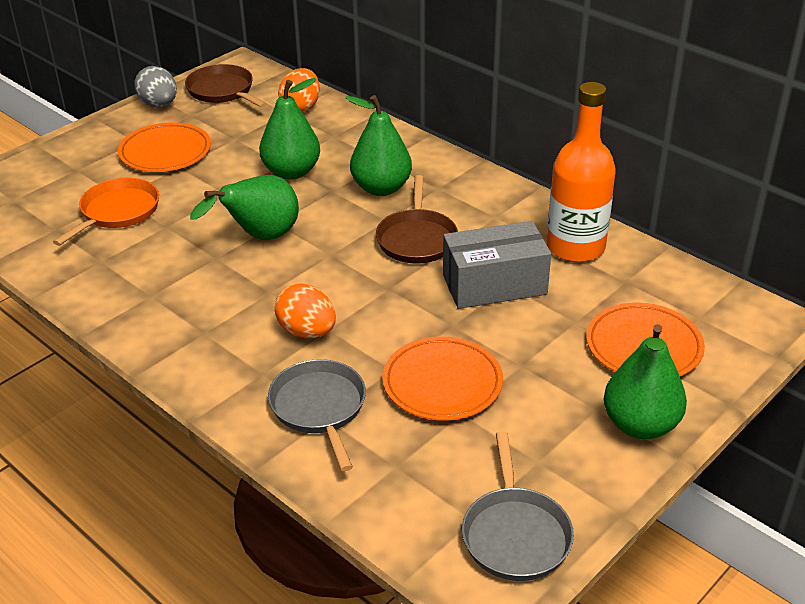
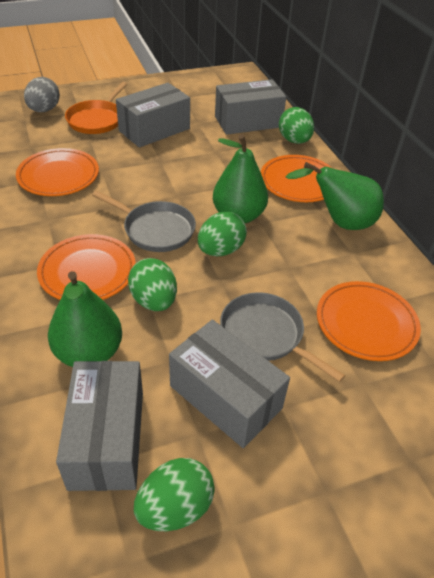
brown pan: 2 -> 0
green egg: 0 -> 4
green pear: 4 -> 3
grey box: 1 -> 4
orange bottle: 1 -> 0
orange egg: 2 -> 0
orange plate: 3 -> 4

